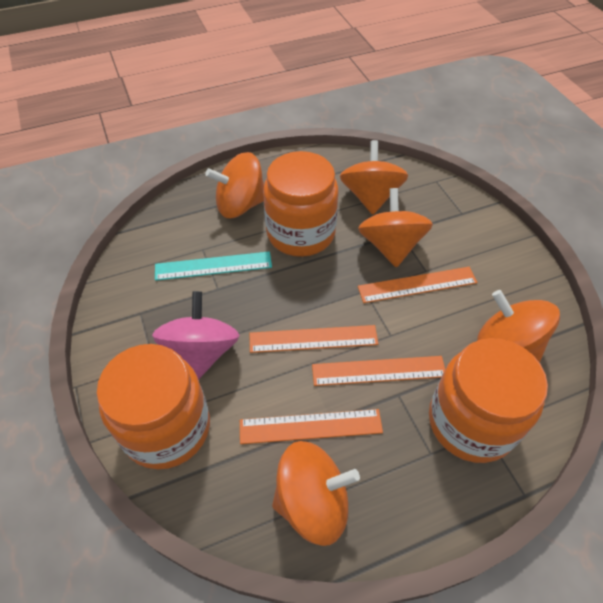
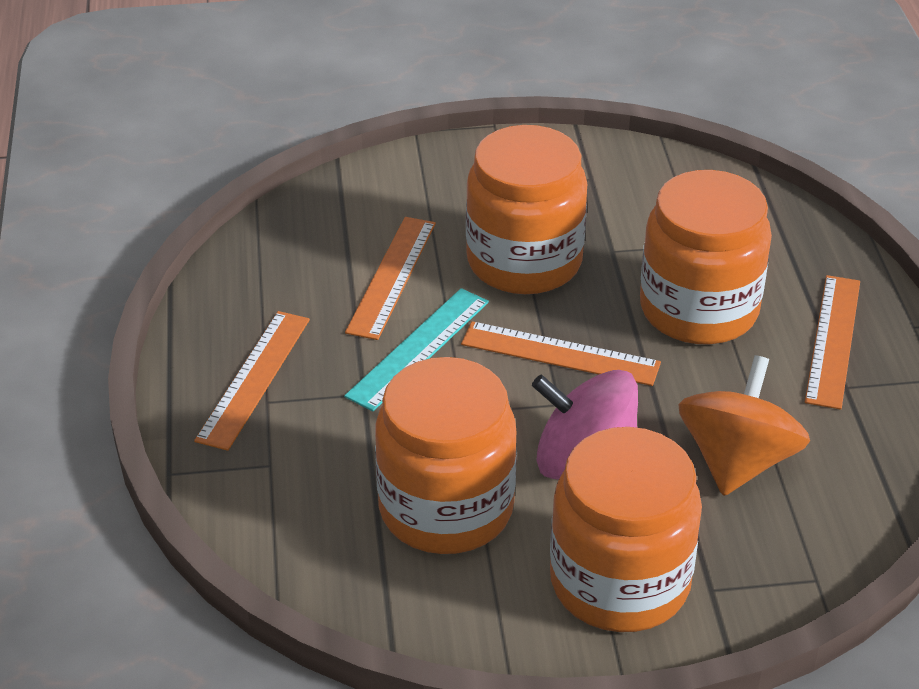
orange jar: 3 -> 4
orange spinning top: 5 -> 1

